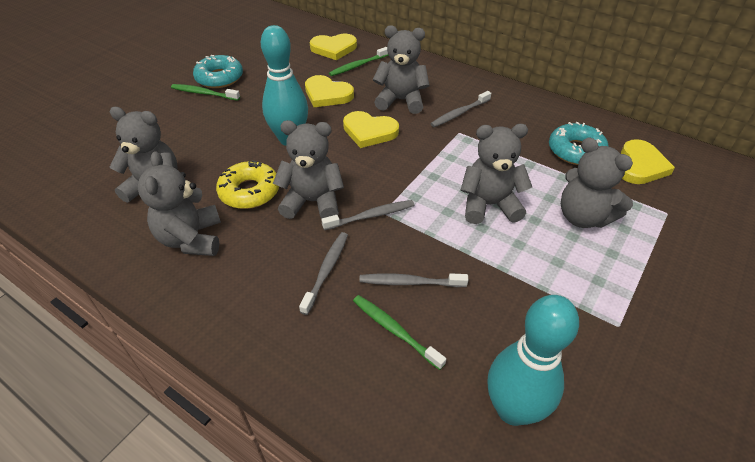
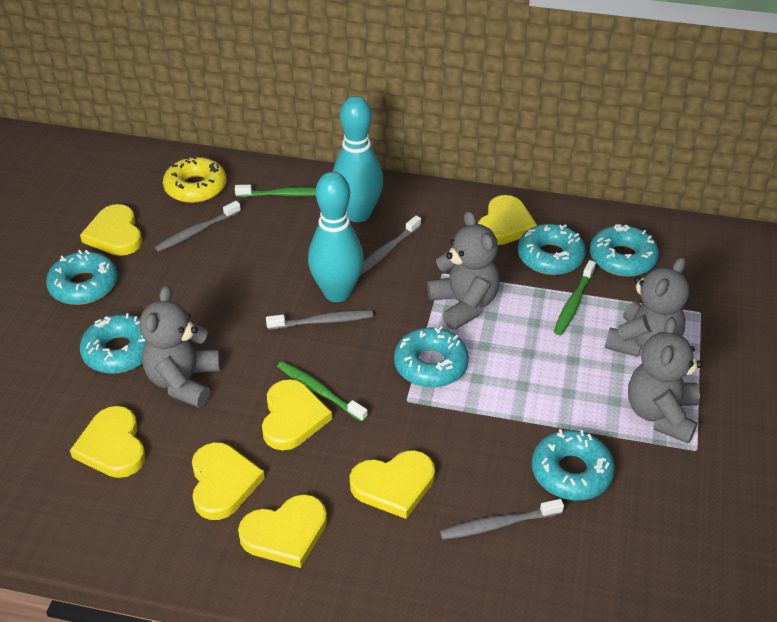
grey teddy bear: 6 -> 4
turquoise donut: 2 -> 6
yellow heart: 4 -> 7

